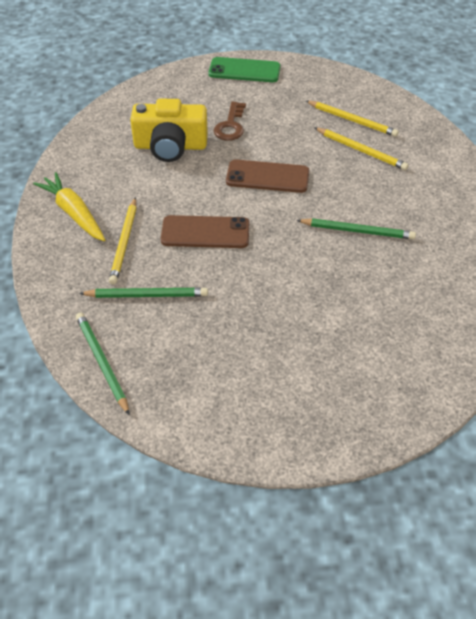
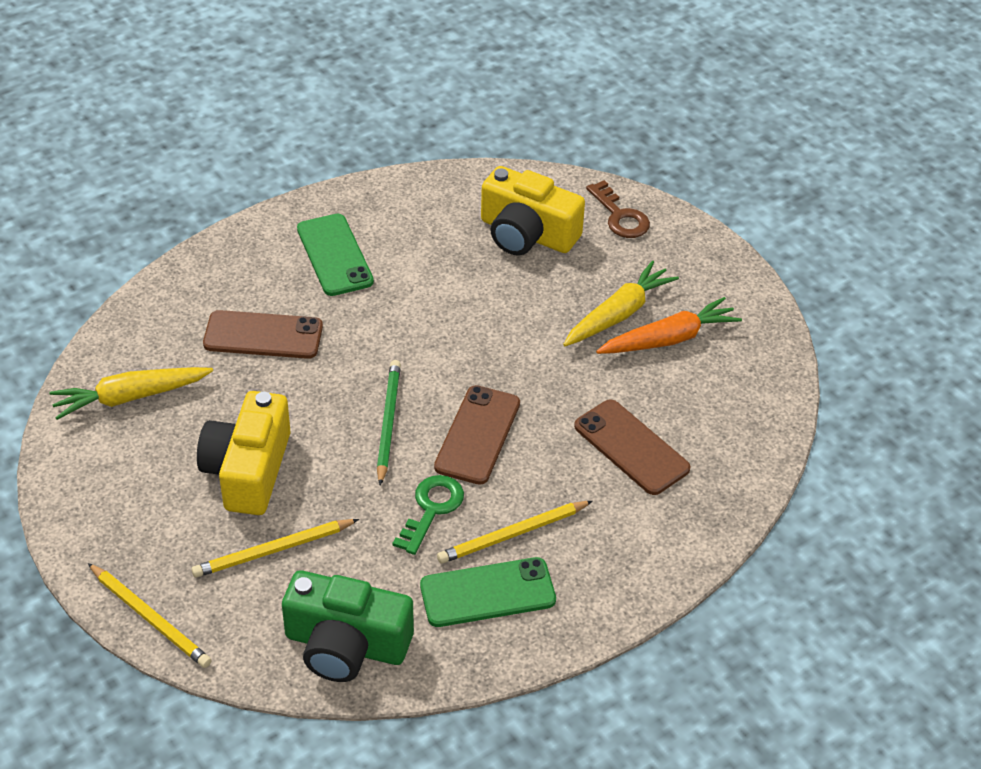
brown phone: 2 -> 3
green camera: 0 -> 1
green key: 0 -> 1
green pencil: 3 -> 1
green phone: 1 -> 2
orange carrot: 0 -> 1
yellow camera: 1 -> 2
yellow carrot: 1 -> 2

